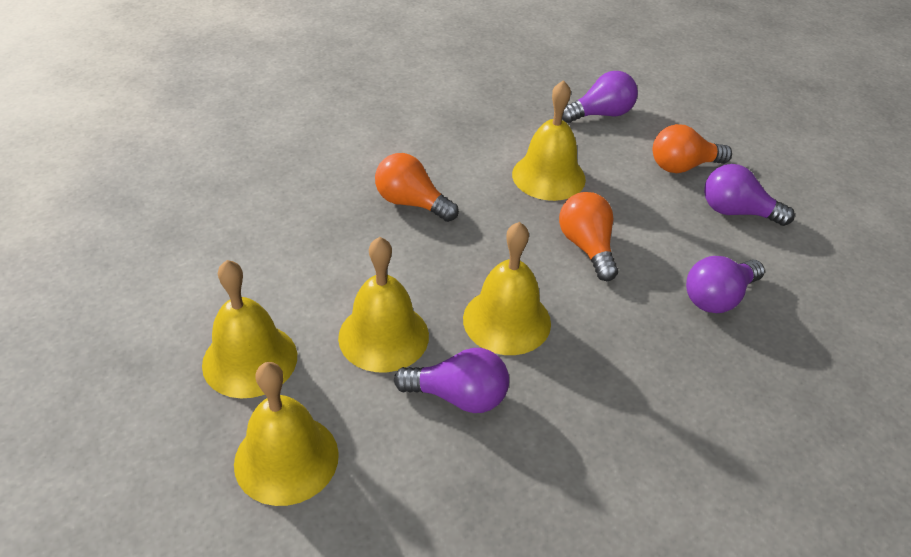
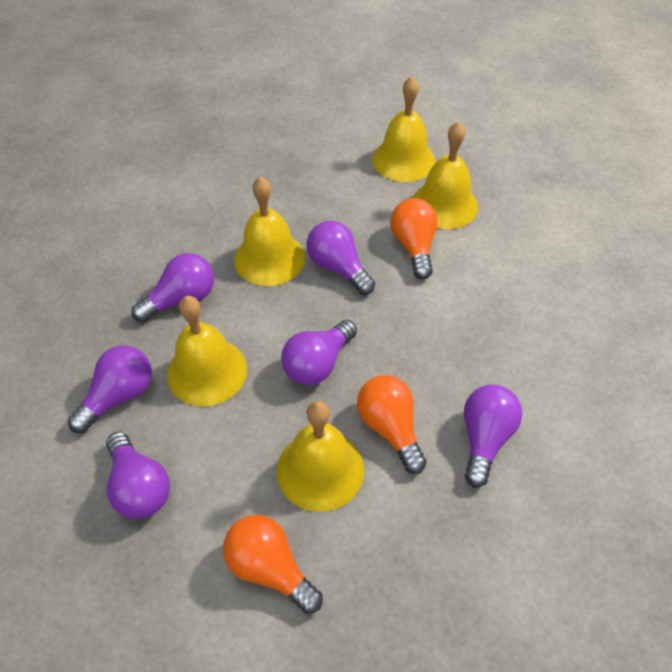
purple light bulb: 4 -> 6

